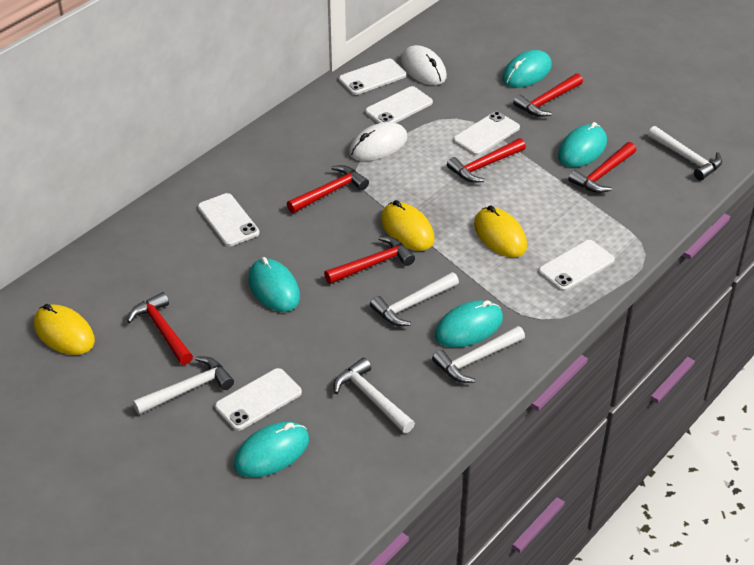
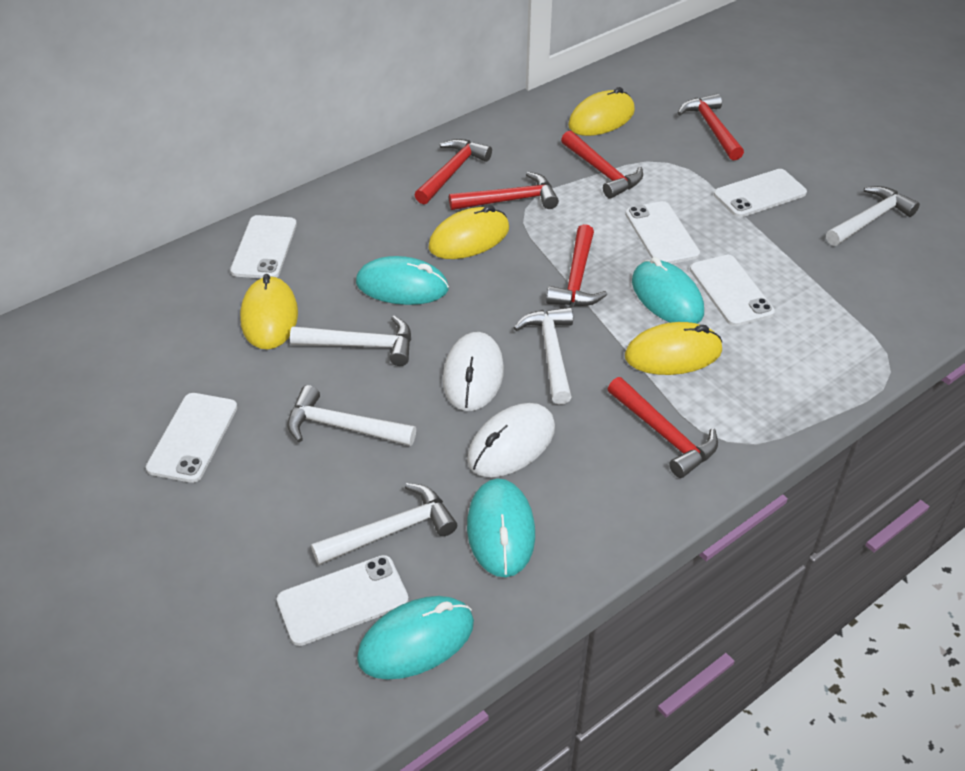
turquoise mouse: 5 -> 4
yellow mouse: 3 -> 4

